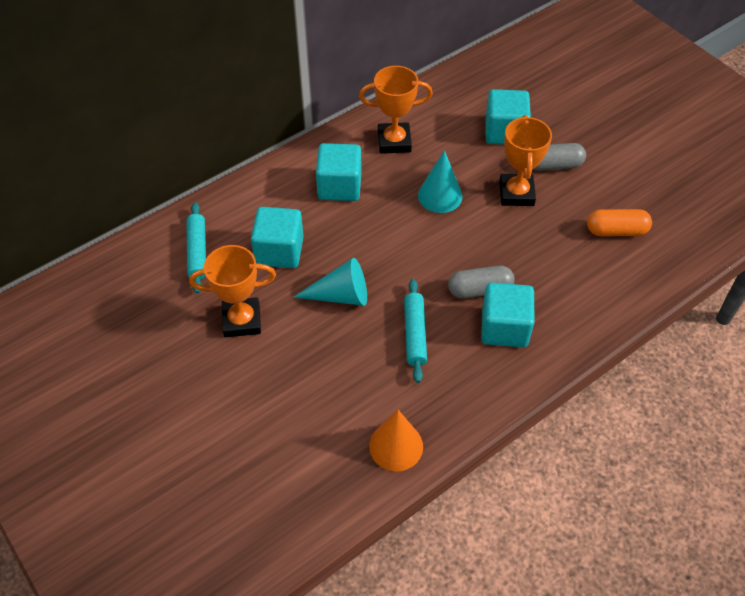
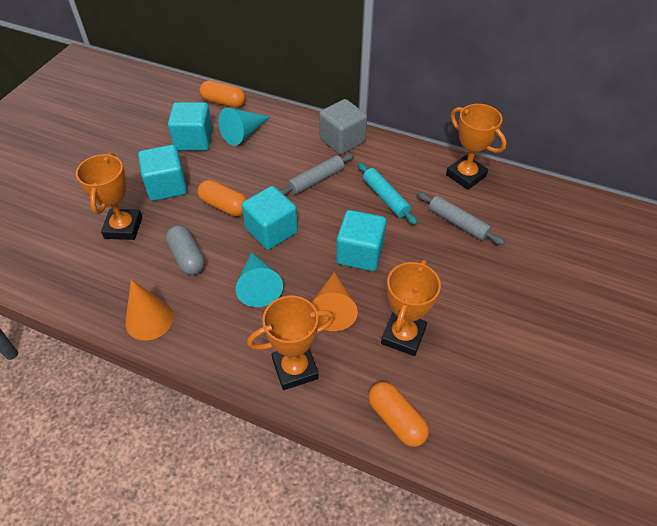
grey capsule: 2 -> 1
grey cube: 0 -> 1
grey rolling pin: 0 -> 2
orange capsule: 1 -> 3
orange cone: 1 -> 2
orange trophy: 3 -> 4
turquoise rolling pin: 2 -> 1

